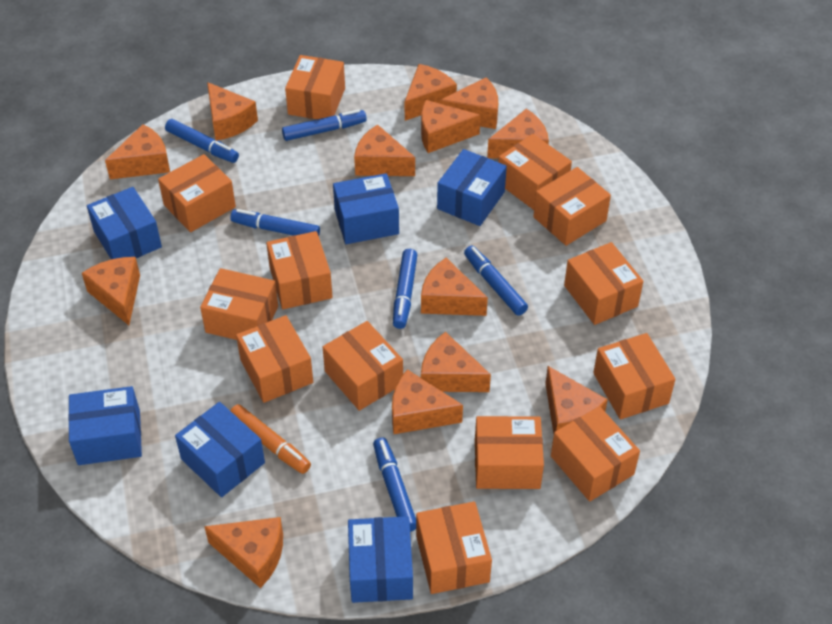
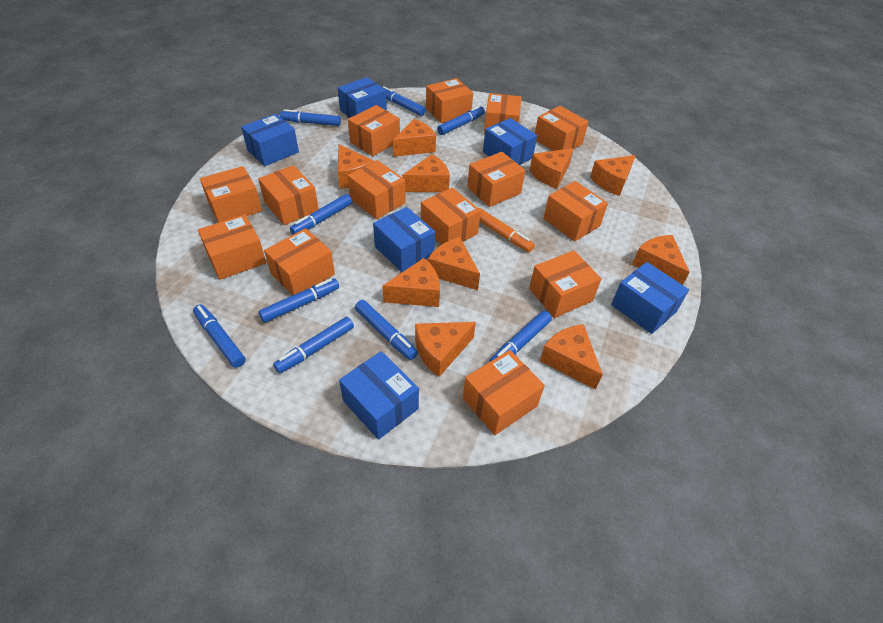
blue marker: 6 -> 9
orange box: 13 -> 14
orange cheese: 13 -> 10

